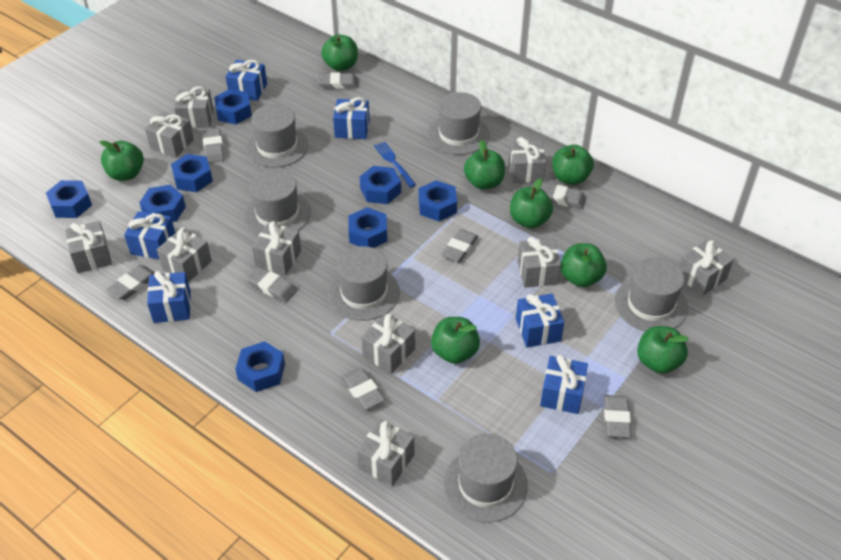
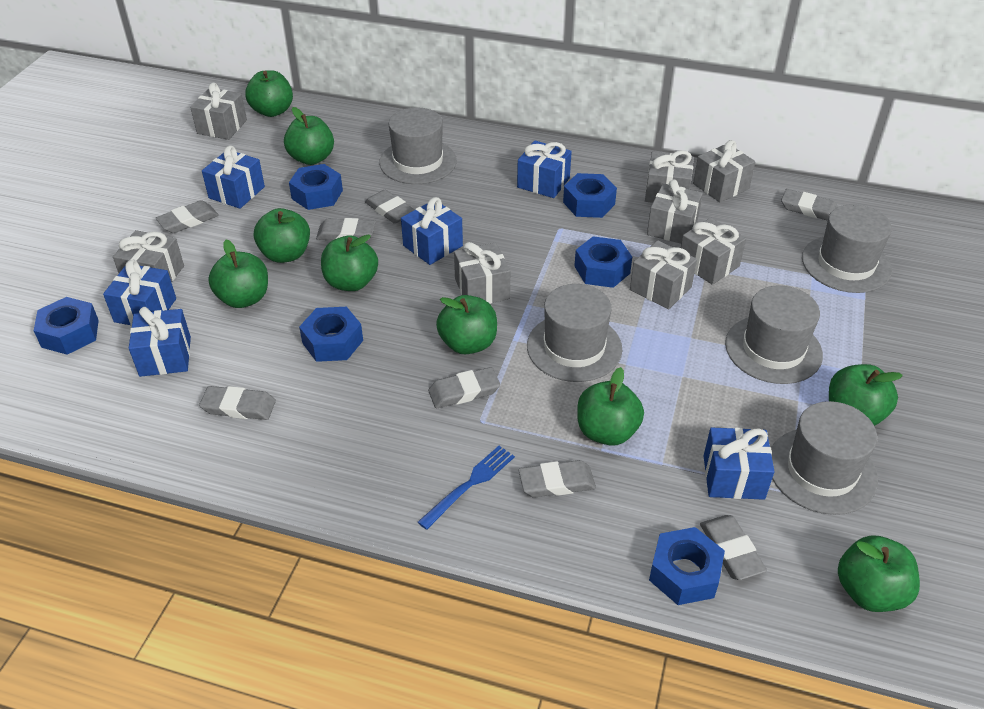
blue nut: 8 -> 6
green apple: 8 -> 9
grey gift: 10 -> 8
grey hat: 6 -> 5

